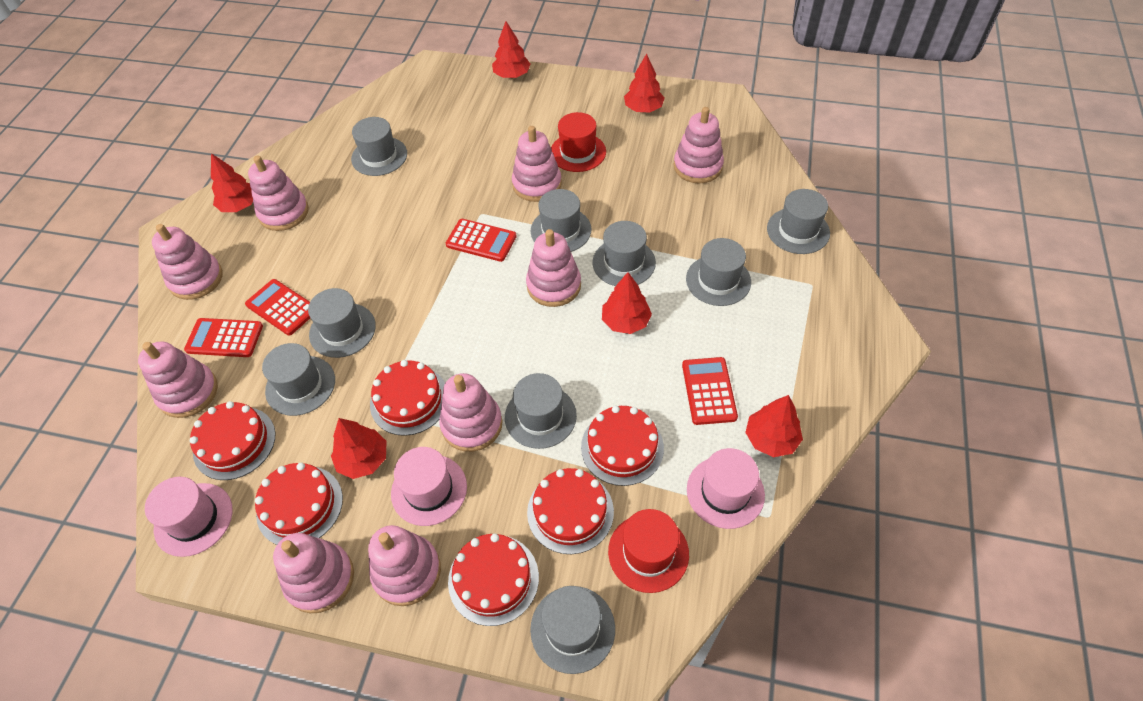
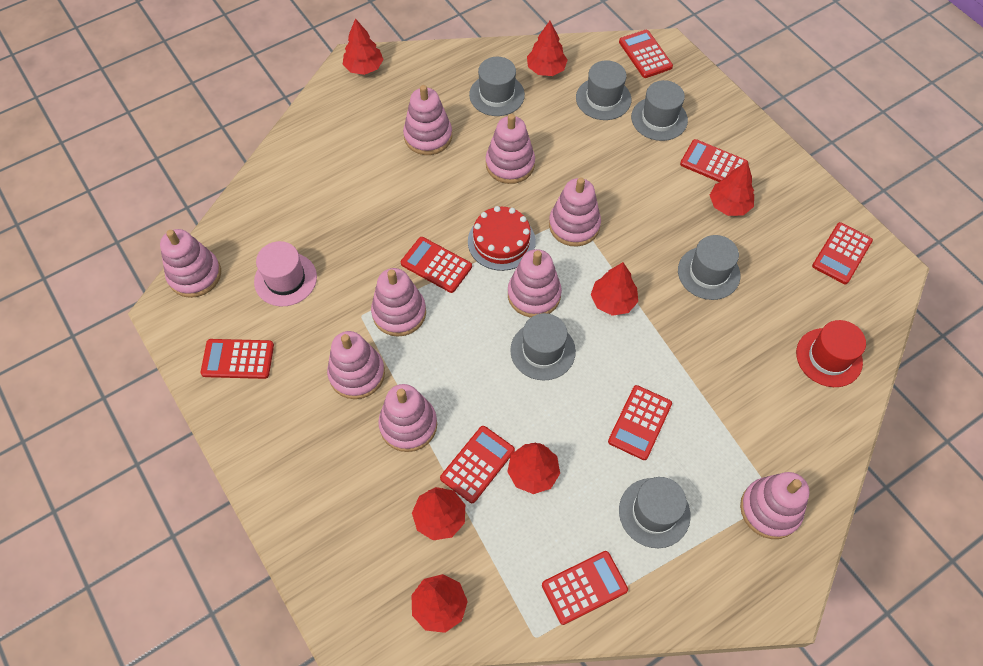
grey hat: 9 -> 6
pink hat: 3 -> 1
red cake: 6 -> 1
red calculator: 4 -> 8
red hat: 2 -> 1
red tree: 6 -> 7

